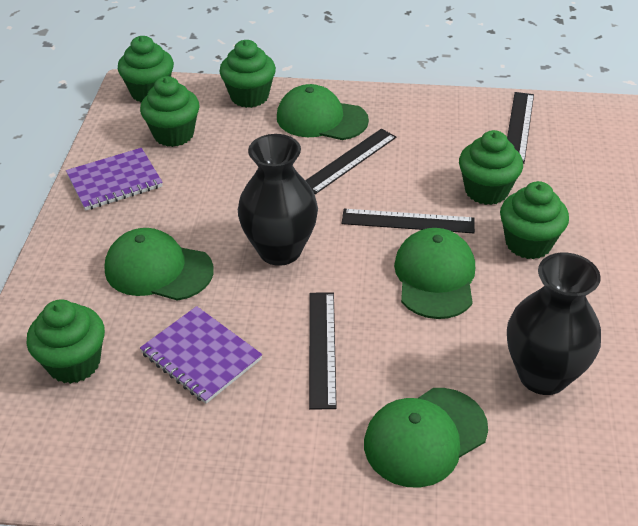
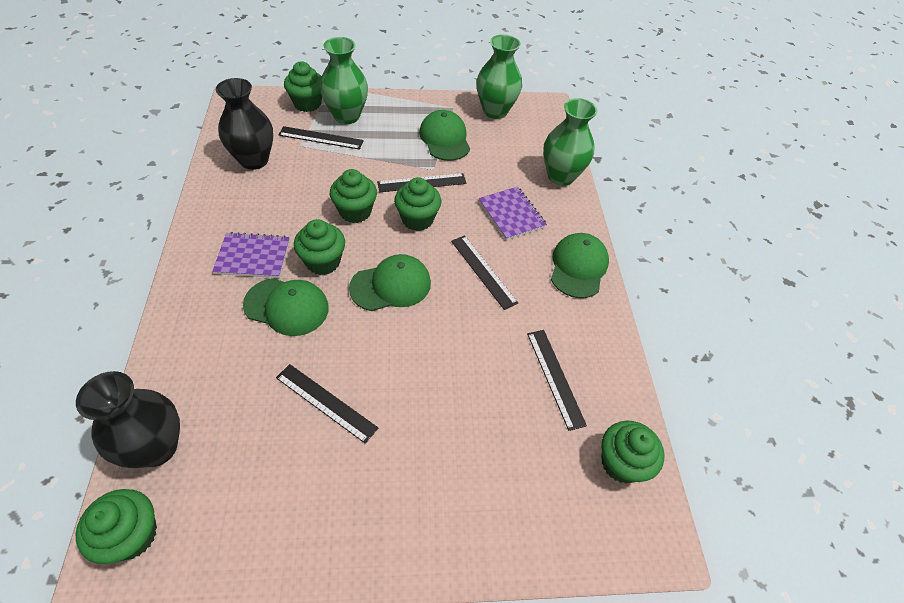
black ruler: 4 -> 5
green vase: 0 -> 3

